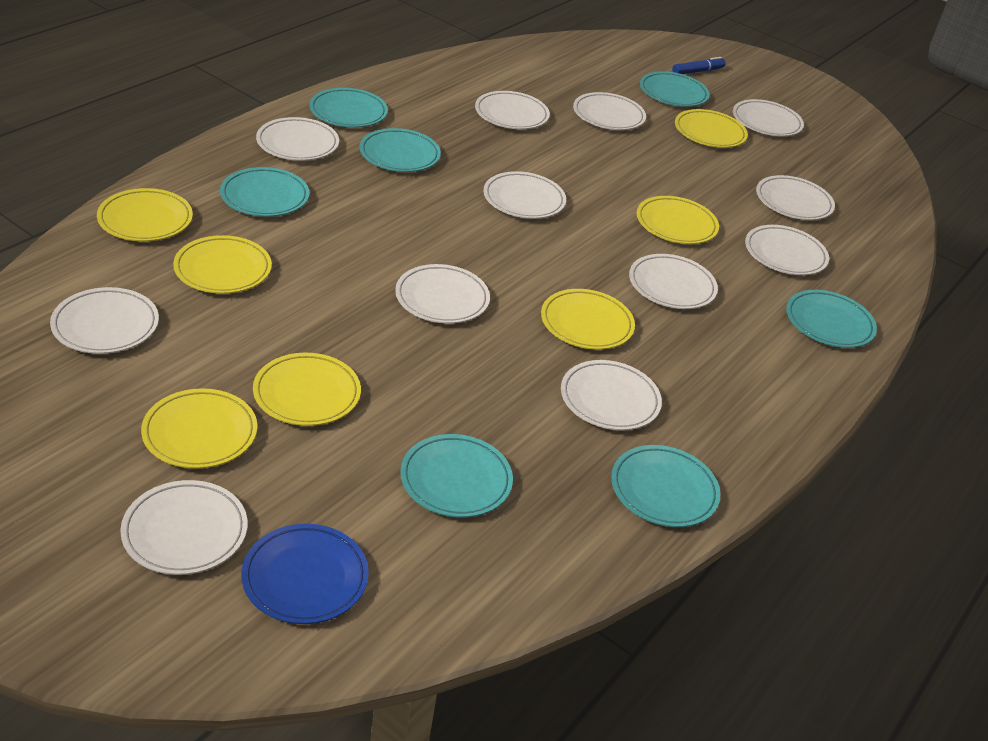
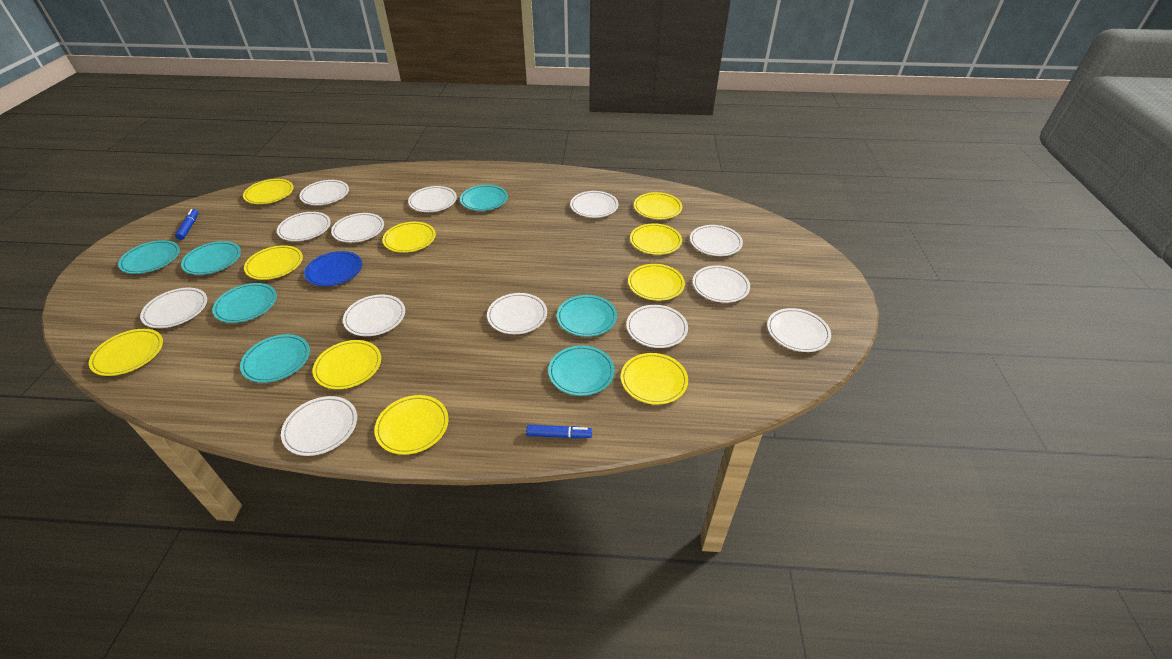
blue marker: 1 -> 2
white plate: 12 -> 13
yellow plate: 7 -> 10

